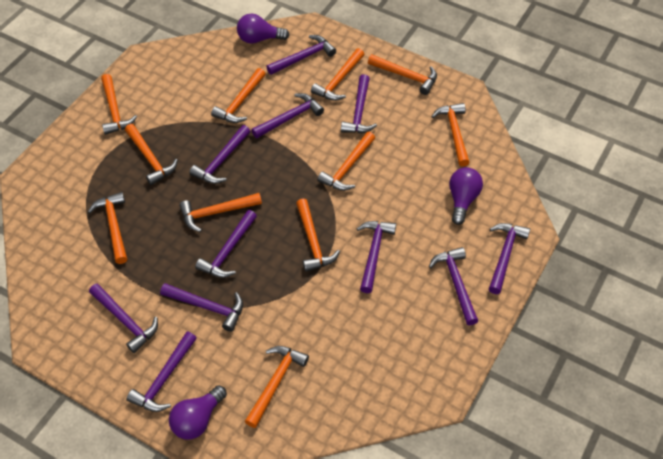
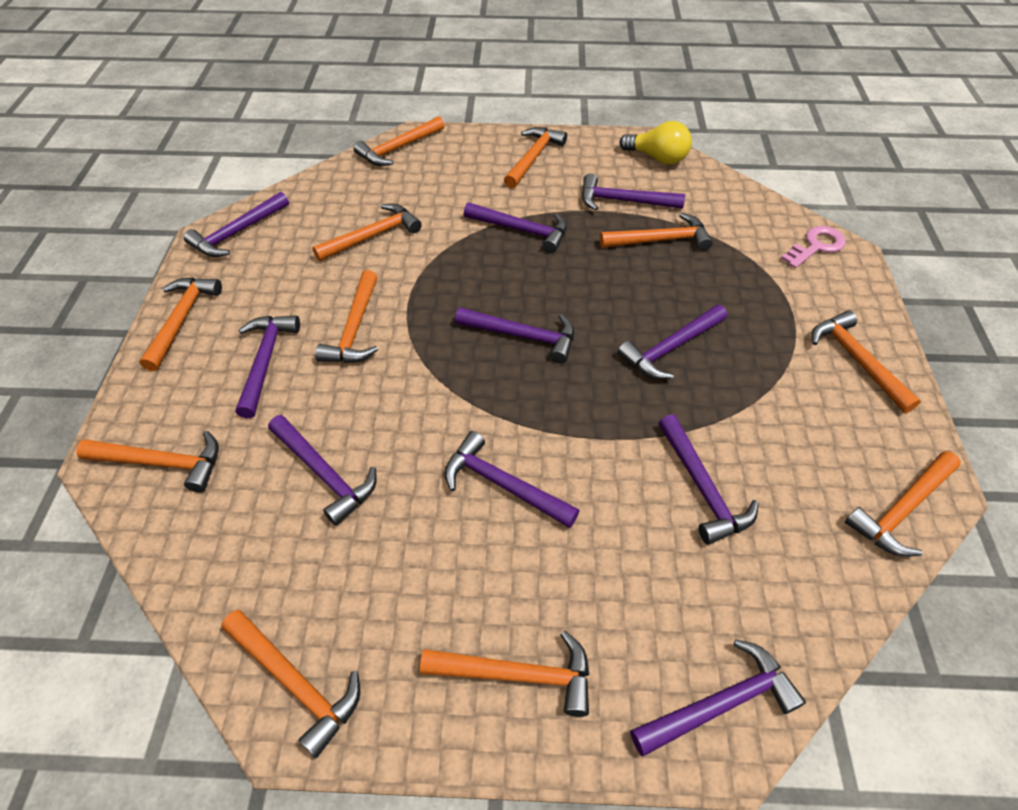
pink key: 0 -> 1
purple hammer: 11 -> 10
purple light bulb: 3 -> 0
yellow light bulb: 0 -> 1

